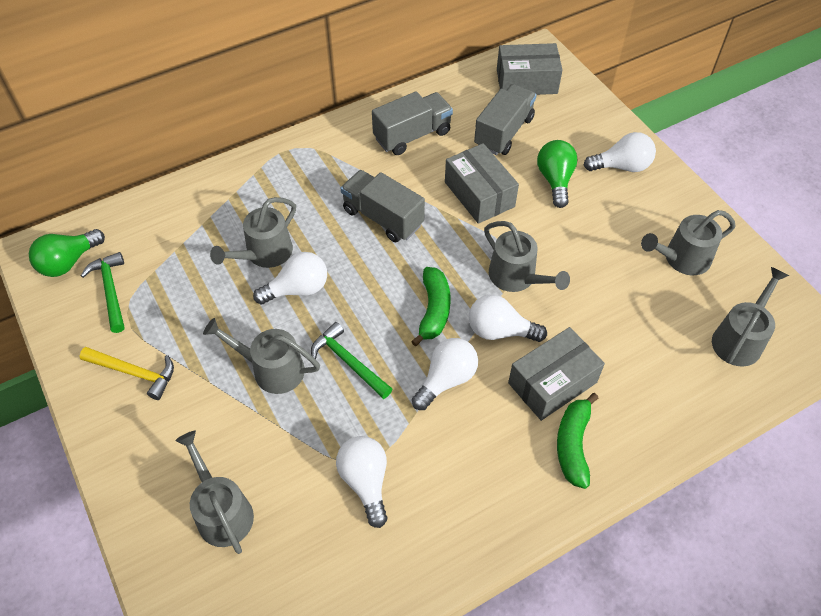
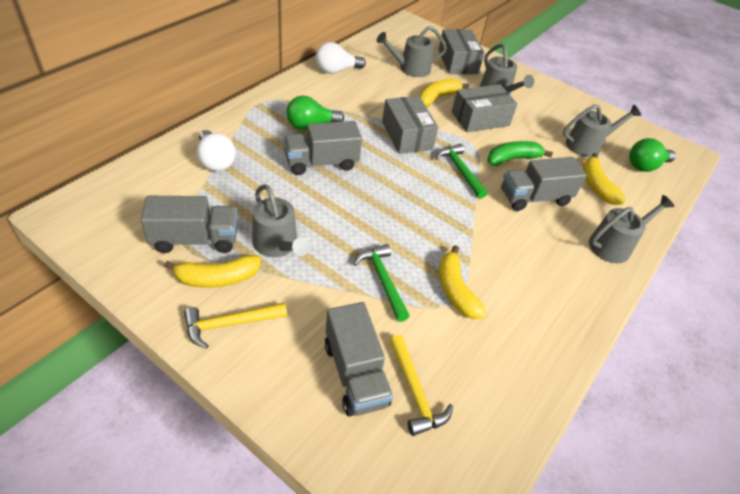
green banana: 2 -> 1
grey truck: 3 -> 4
grey watering can: 6 -> 5
white light bulb: 5 -> 2
yellow banana: 0 -> 4
yellow hammer: 1 -> 2

